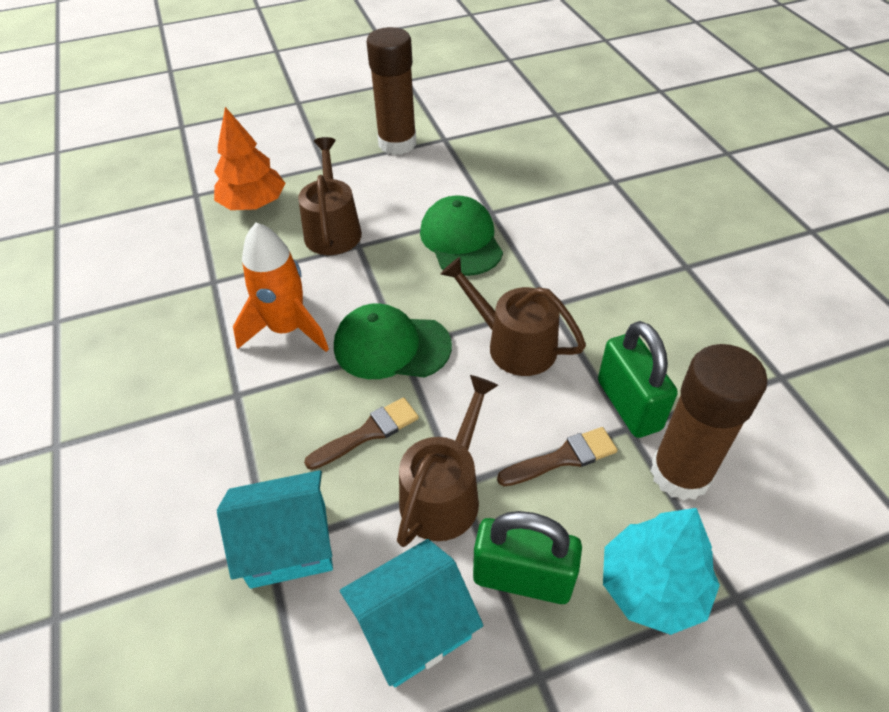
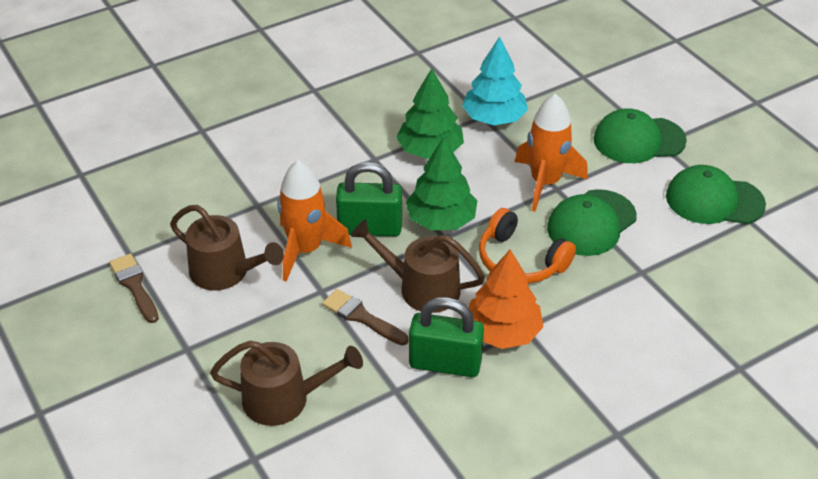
brown glue stick: 2 -> 0
green cap: 2 -> 3
green tree: 0 -> 2
orange headphones: 0 -> 1
orange rocket: 1 -> 2
turquoise house: 2 -> 0

